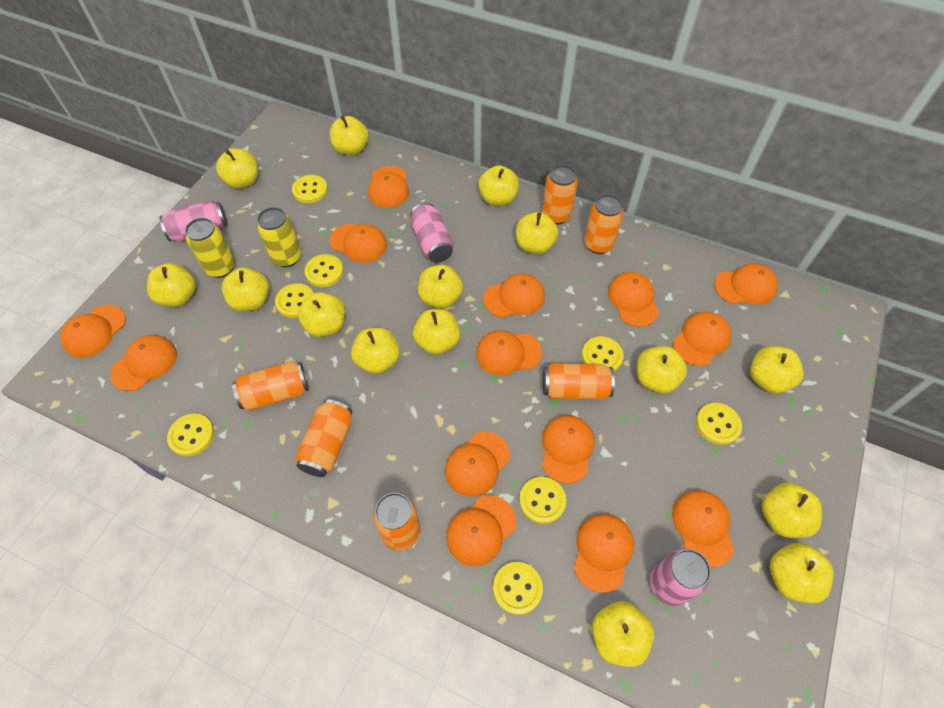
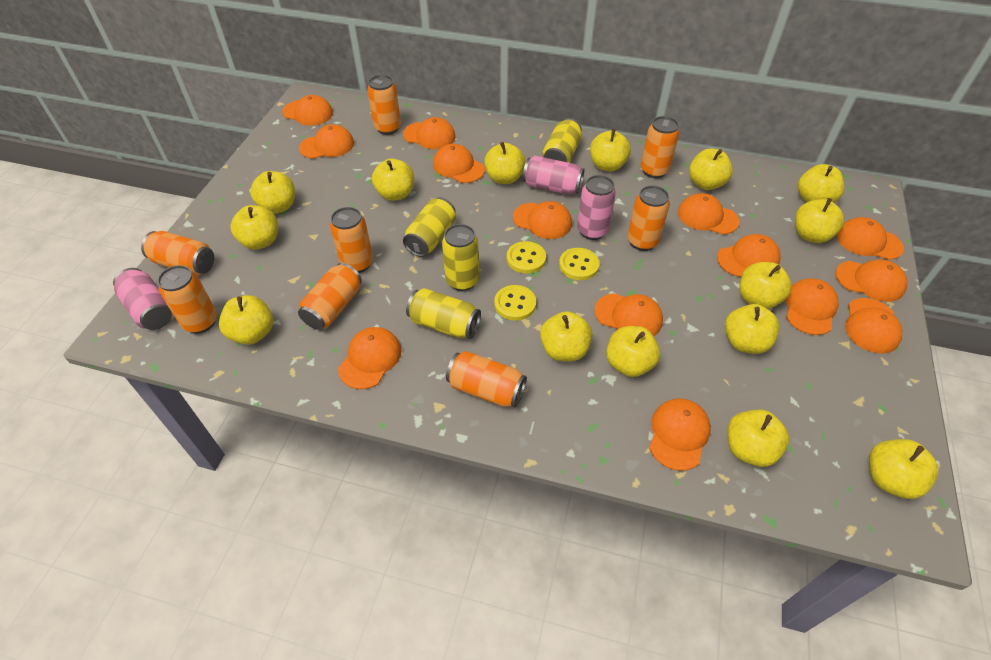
orange can: 6 -> 8
yellow button: 8 -> 3
yellow can: 2 -> 4

